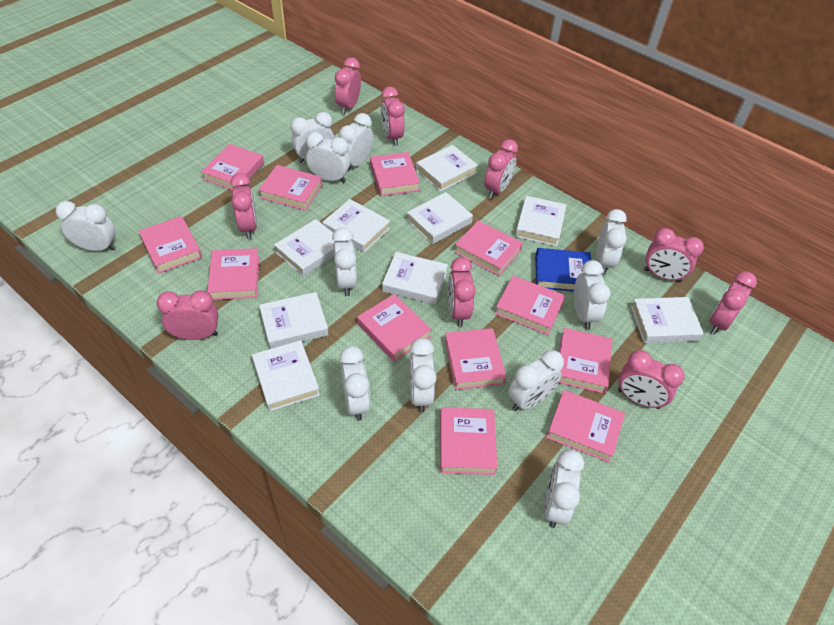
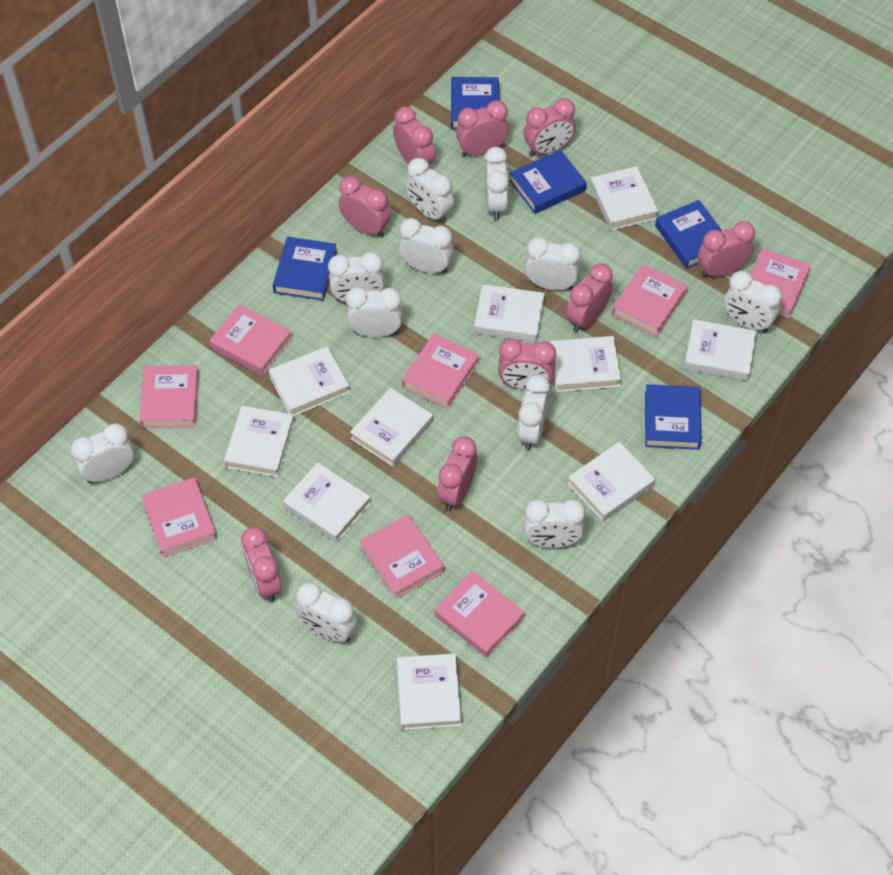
blue book: 1 -> 5
pink book: 12 -> 8
white book: 9 -> 10

